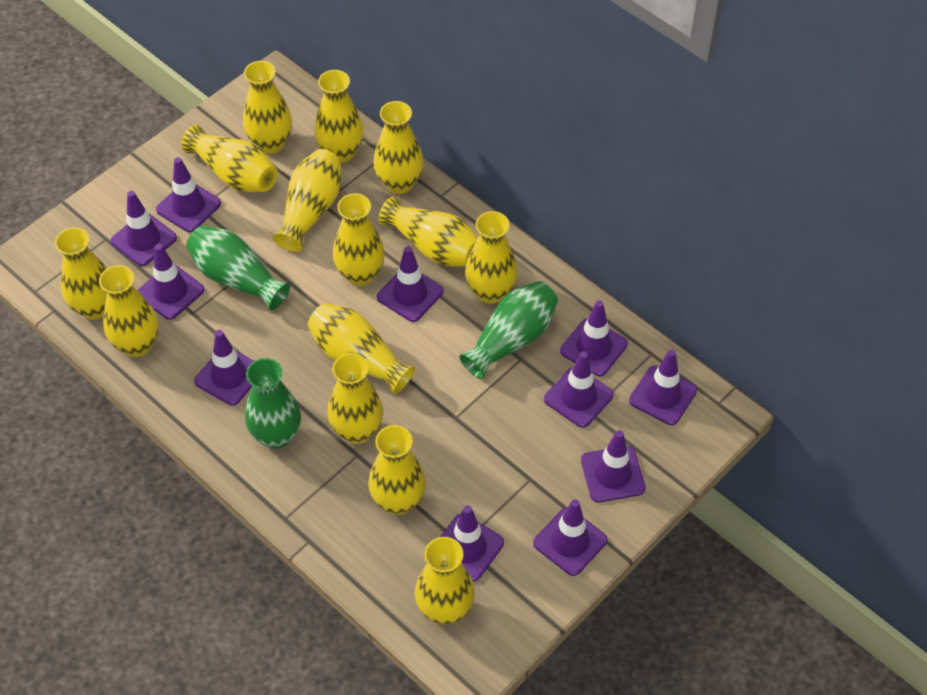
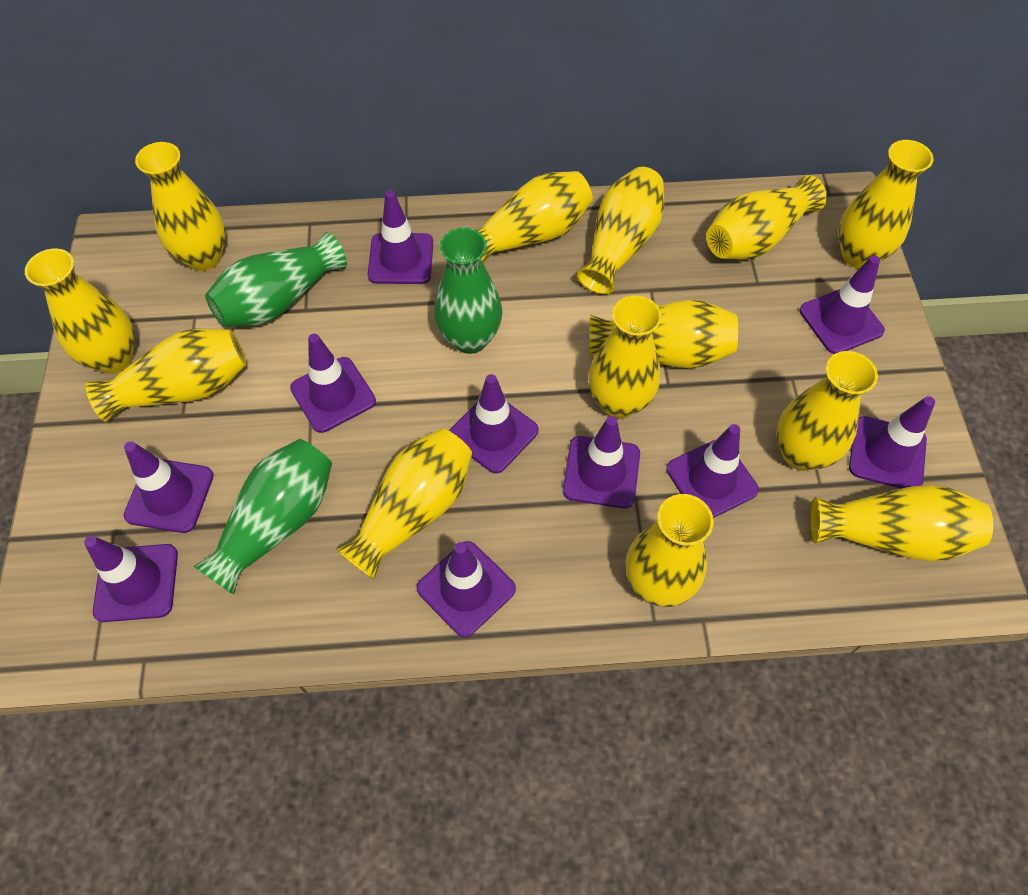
purple traffic cone: 11 -> 10
yellow vase: 14 -> 13

